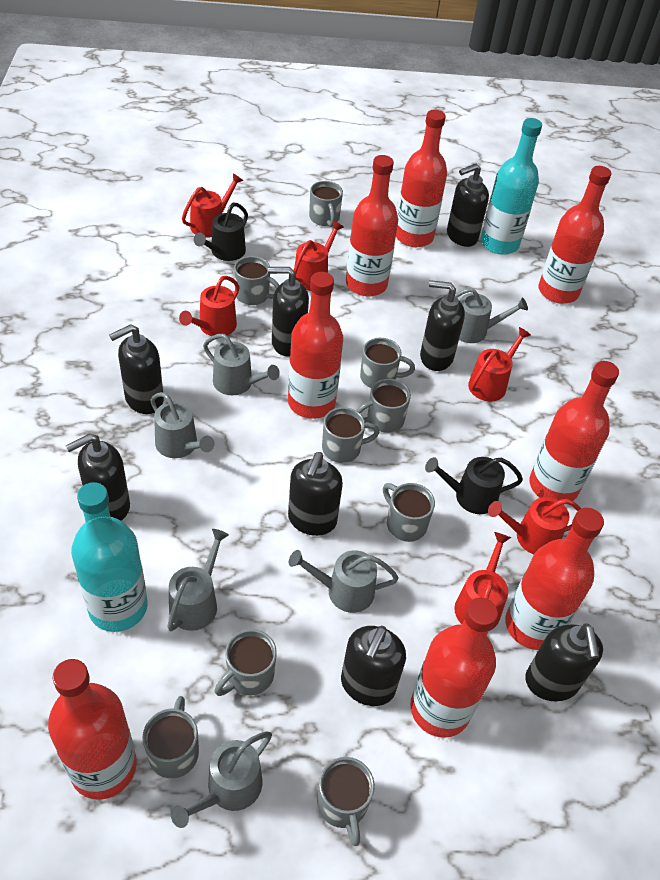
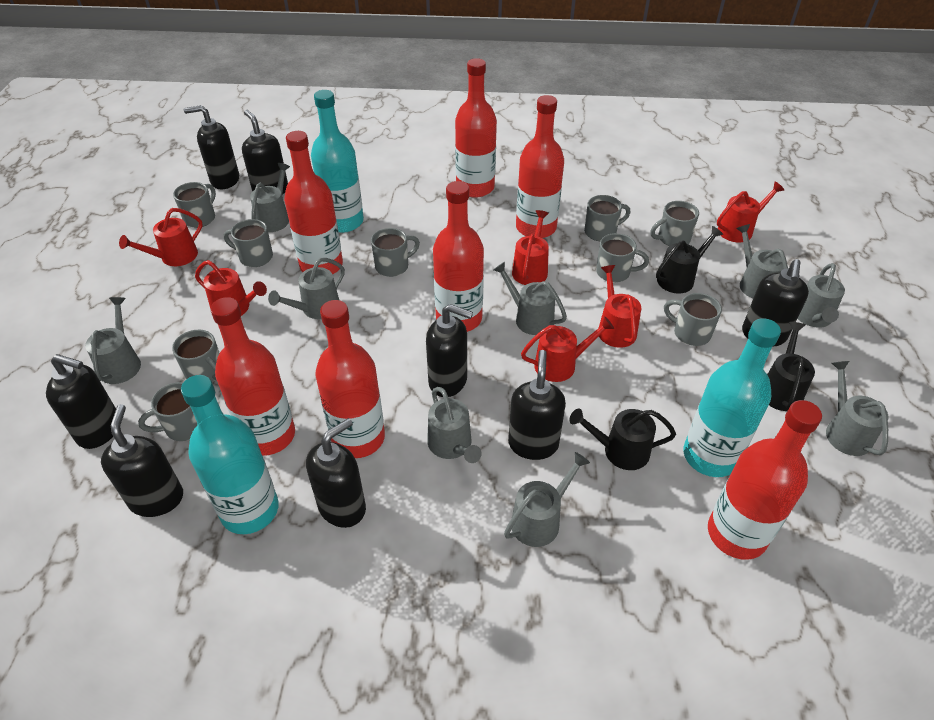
black watering can: 2 -> 3
grey watering can: 6 -> 9
red bottle: 8 -> 7
turquoise bottle: 2 -> 3

